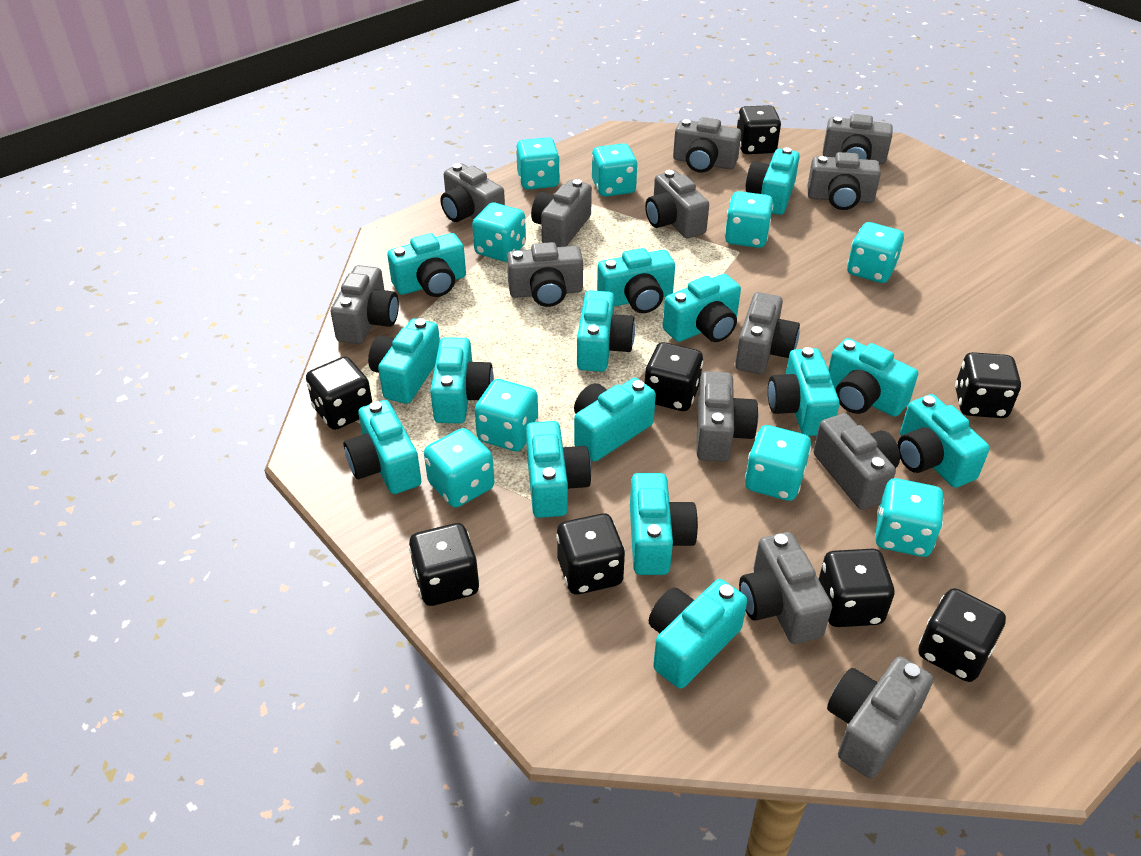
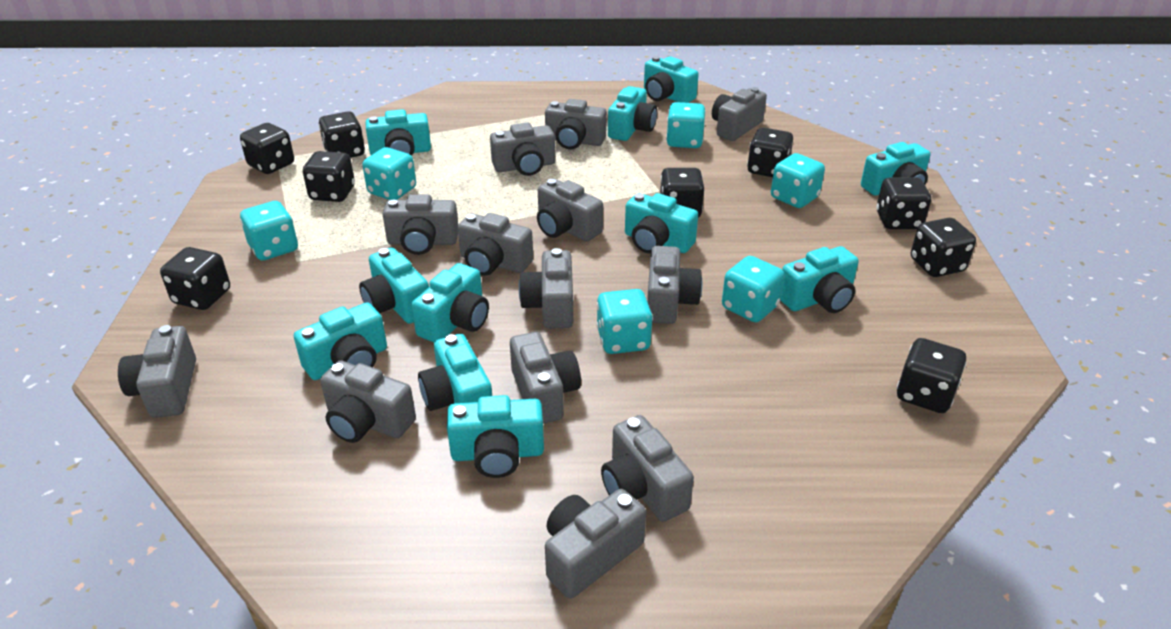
black dice: 8 -> 9
turquoise camera: 15 -> 11
turquoise dice: 9 -> 6

